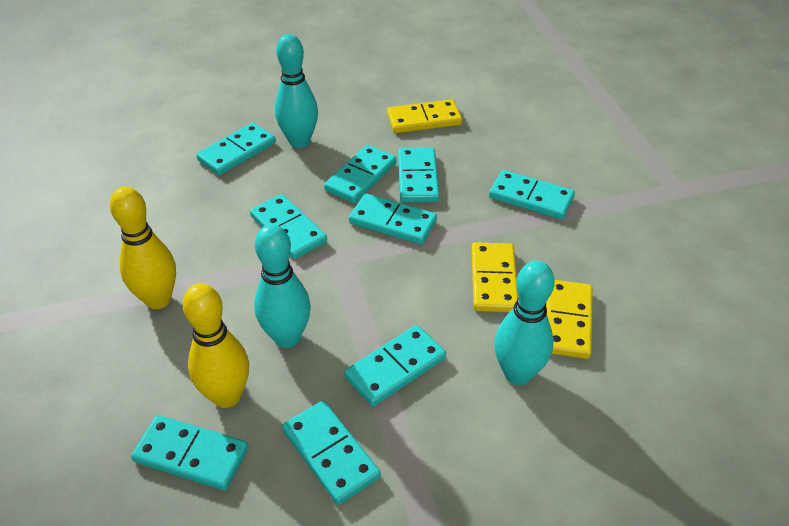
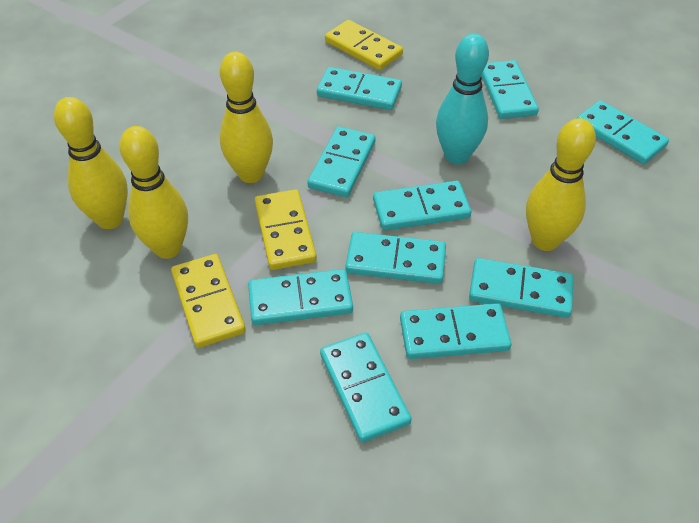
turquoise bowling pin: 3 -> 1
turquoise domino: 9 -> 10
yellow bowling pin: 2 -> 4

